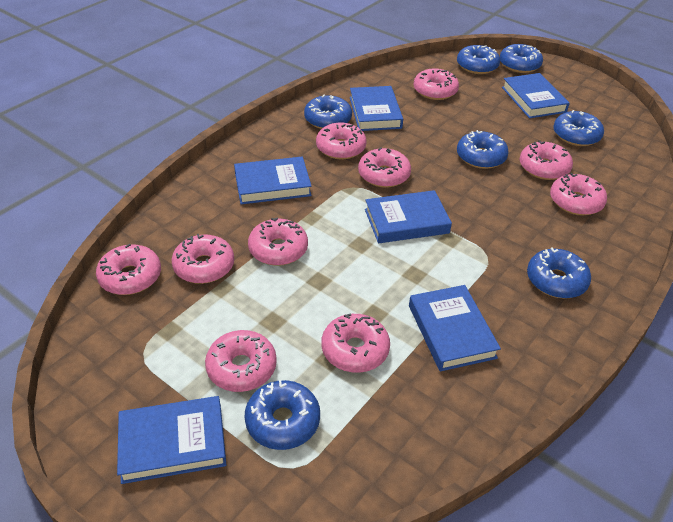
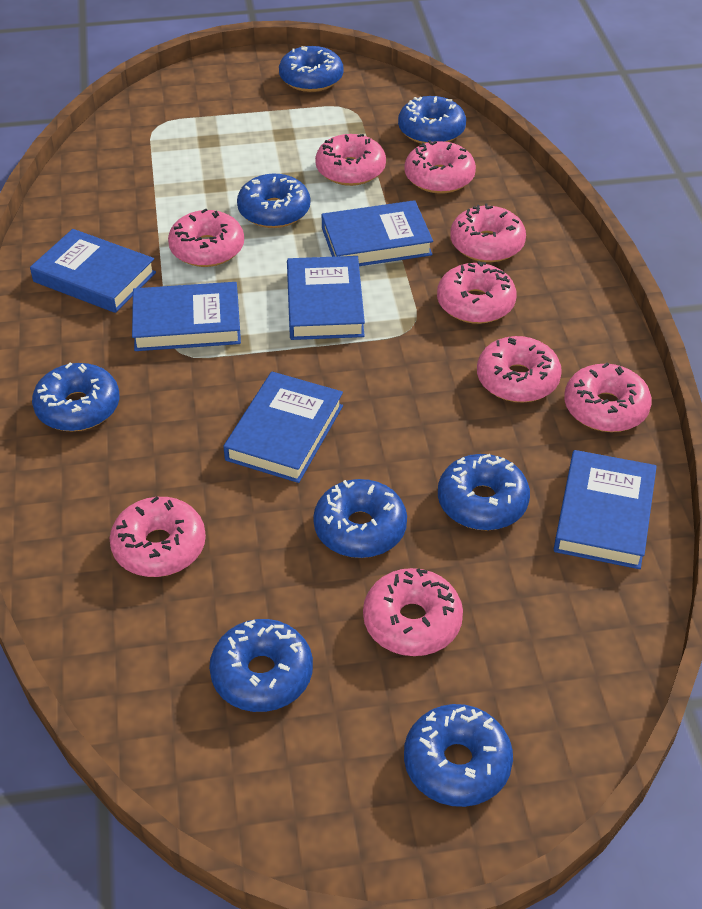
blue donut: 7 -> 8
pink donut: 10 -> 9

